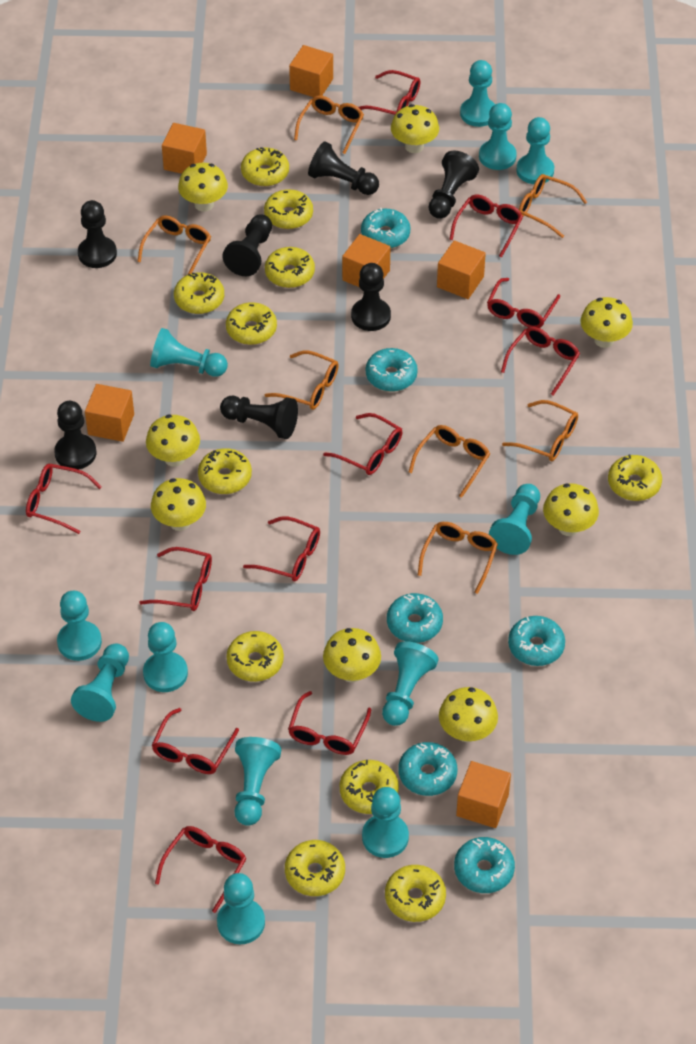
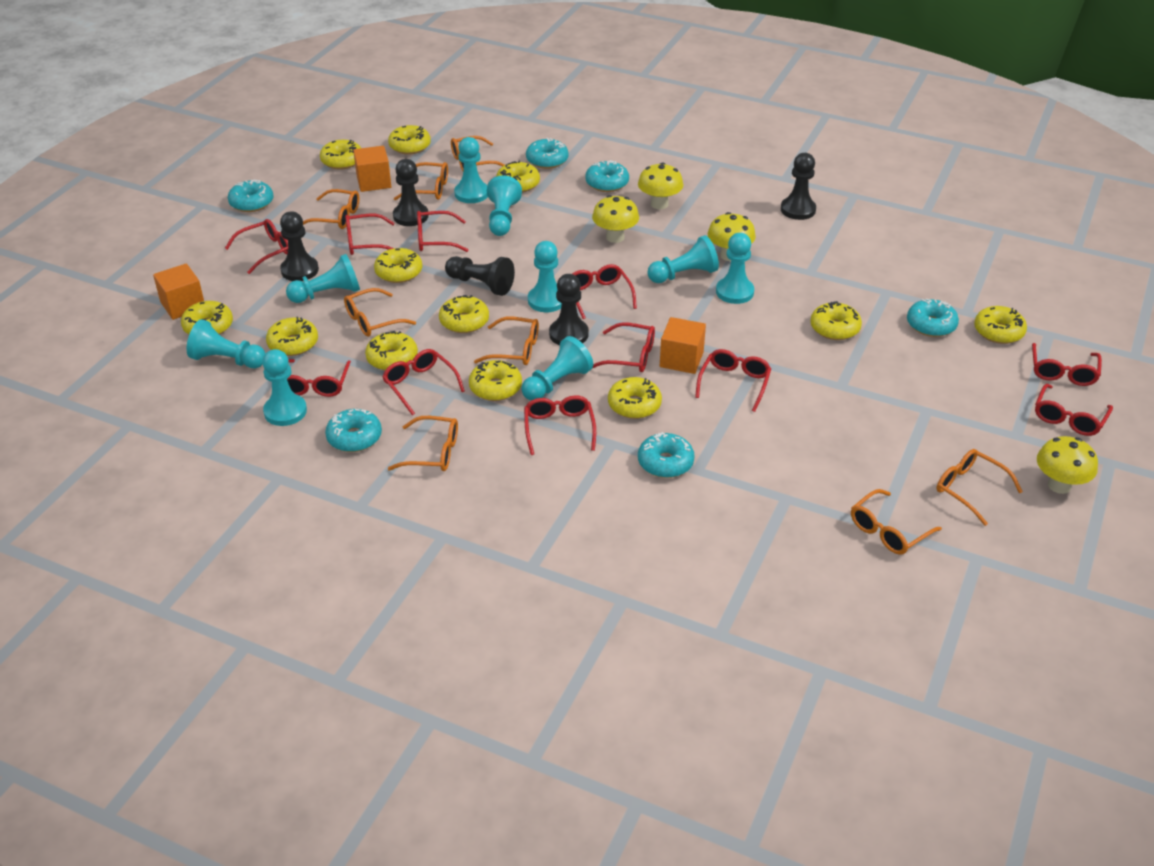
black pawn: 7 -> 5
orange cube: 6 -> 3
orange glasses: 7 -> 8
turquoise pawn: 12 -> 9
yellow donut: 11 -> 12
yellow mushroom: 8 -> 4

